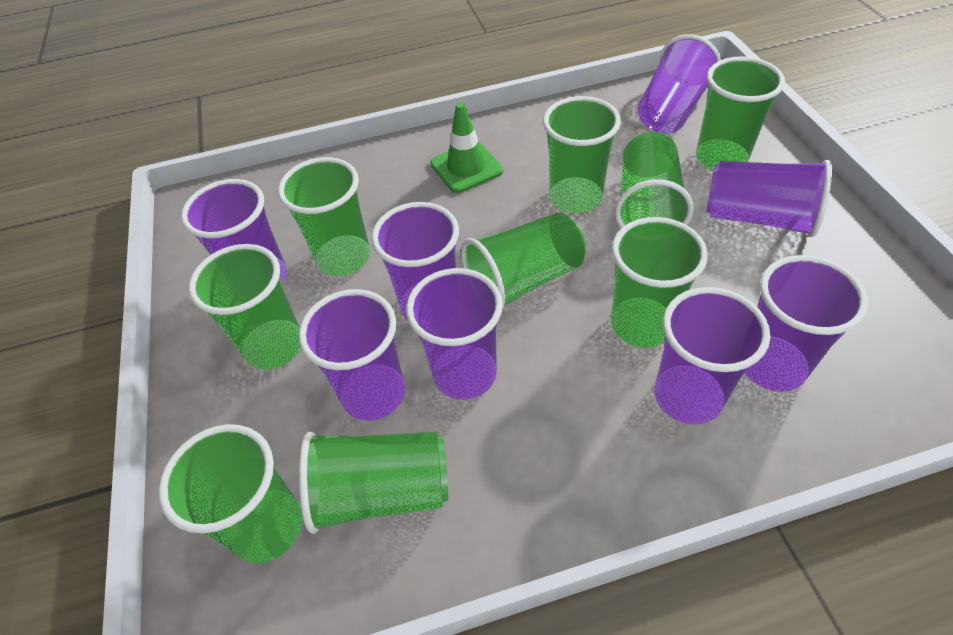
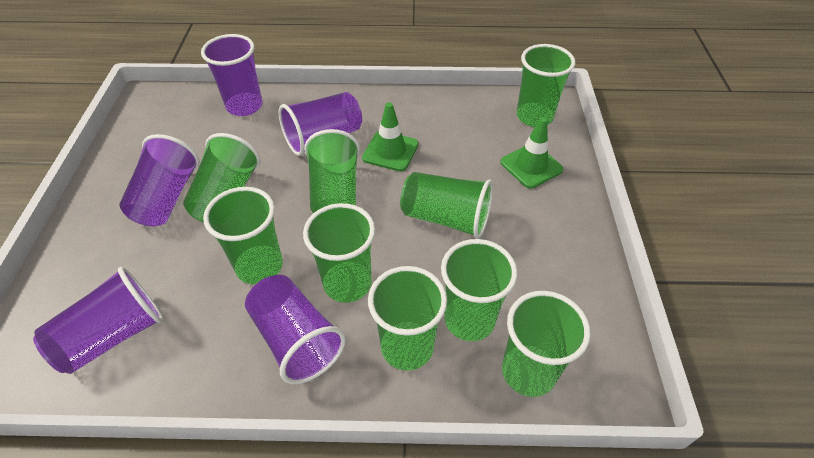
green traffic cone: 1 -> 2
purple cup: 8 -> 5

